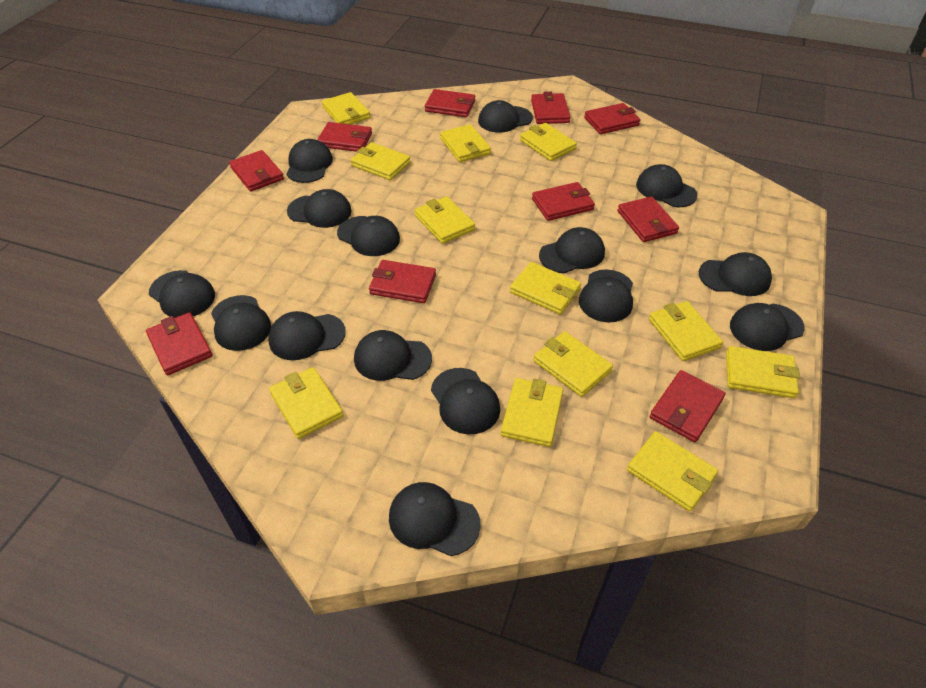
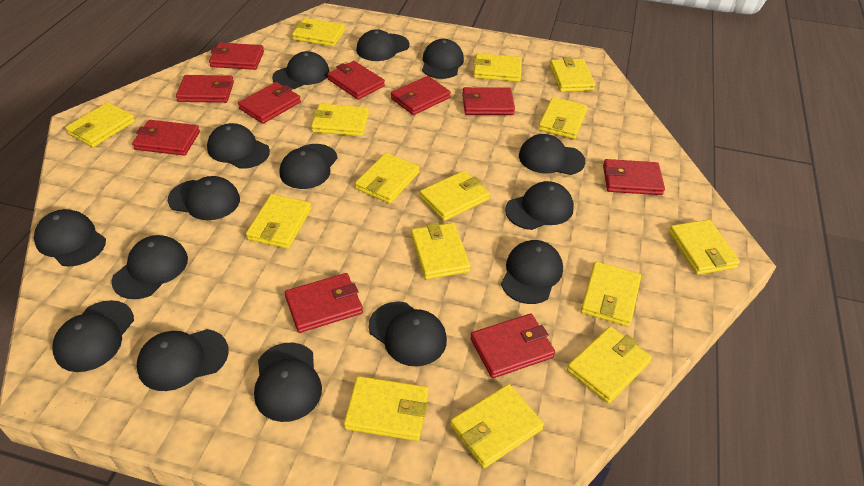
yellow wallet: 12 -> 15

